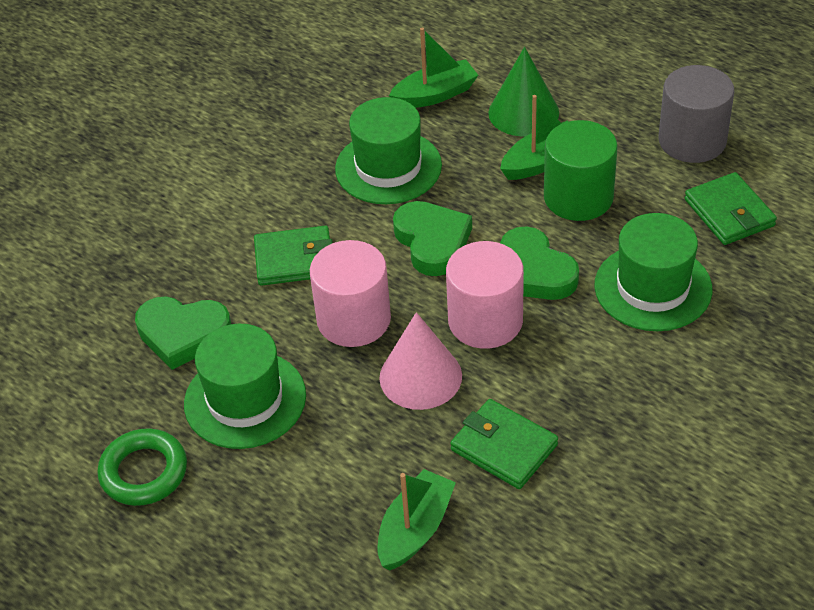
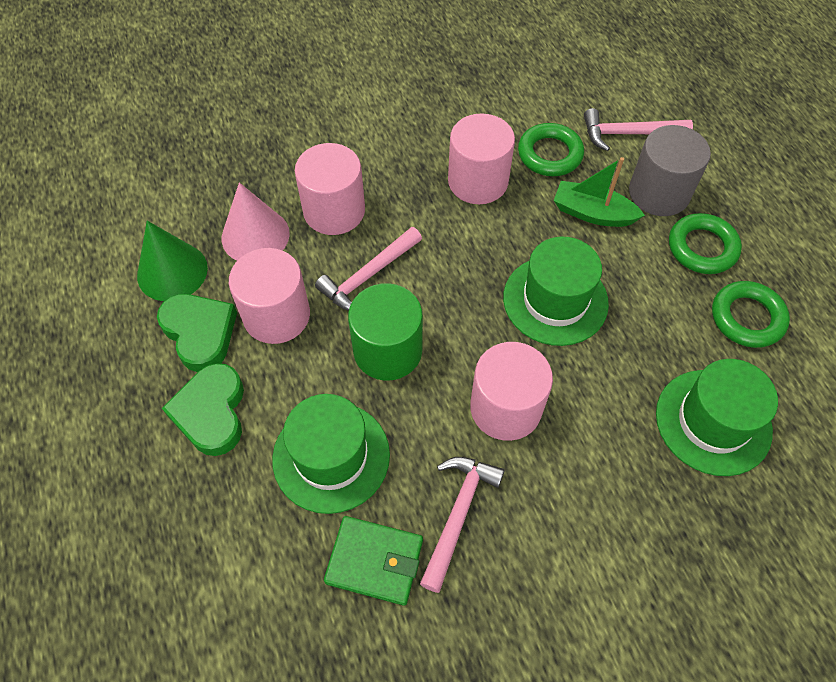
green boat: 3 -> 1
green heart: 3 -> 2
green ring: 1 -> 3
green wallet: 3 -> 1
pink cylinder: 2 -> 4
pink hammer: 0 -> 3

